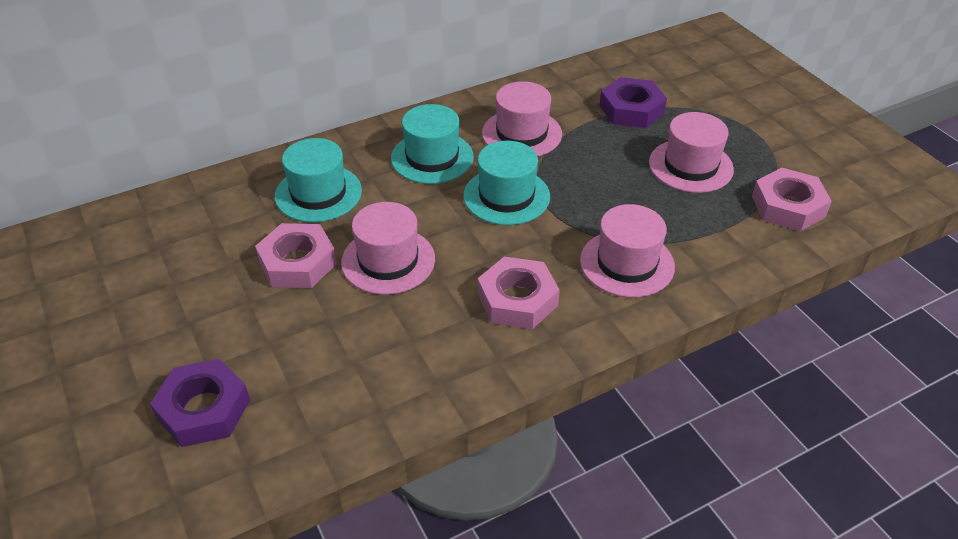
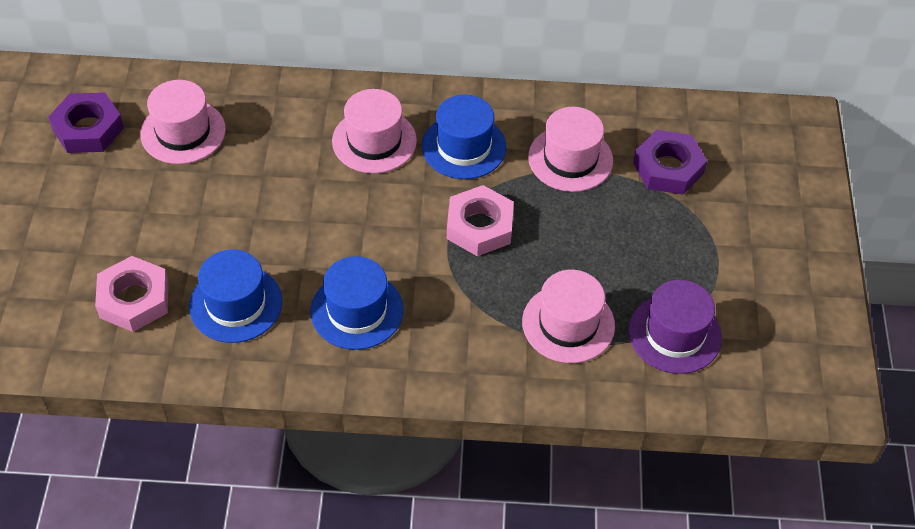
blue hat: 0 -> 3
pink nut: 3 -> 2
purple hat: 0 -> 1
turquoise hat: 3 -> 0

